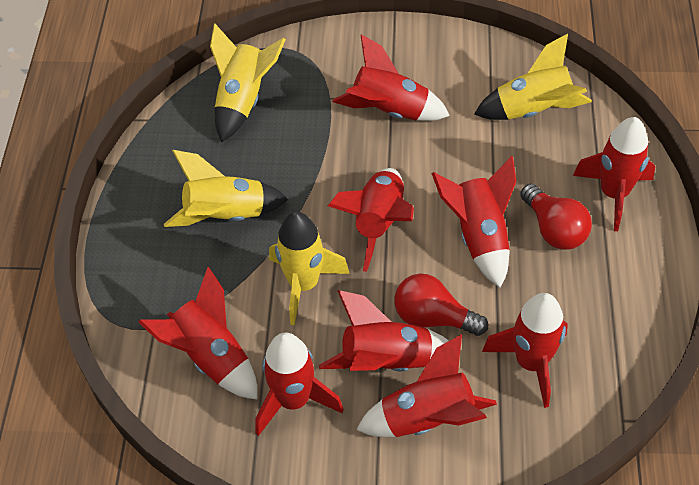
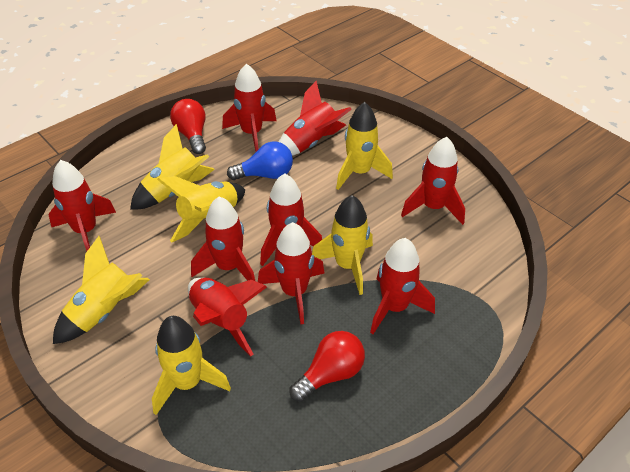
blue light bulb: 0 -> 1
yellow rocket: 4 -> 6

